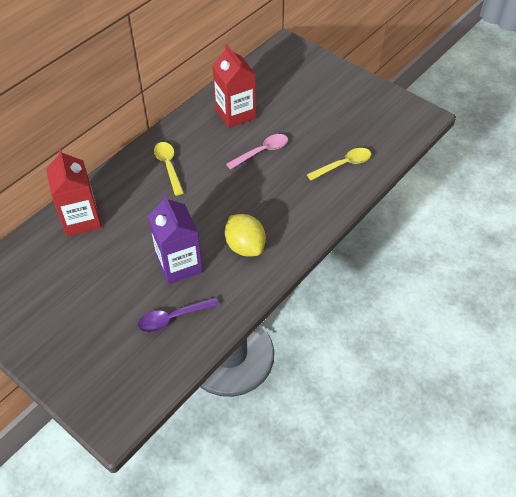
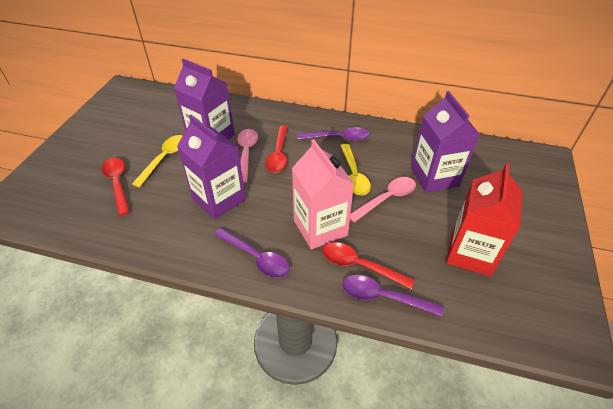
pink carton: 0 -> 1
pink spoon: 1 -> 2
purple carton: 1 -> 3
purple spoon: 1 -> 3
red carton: 2 -> 1
red spoon: 0 -> 3
yellow lemon: 1 -> 0

